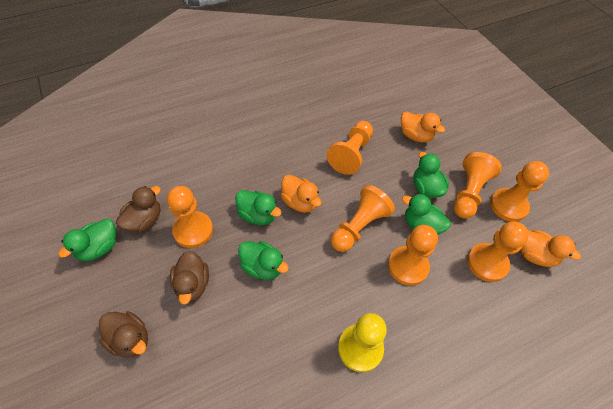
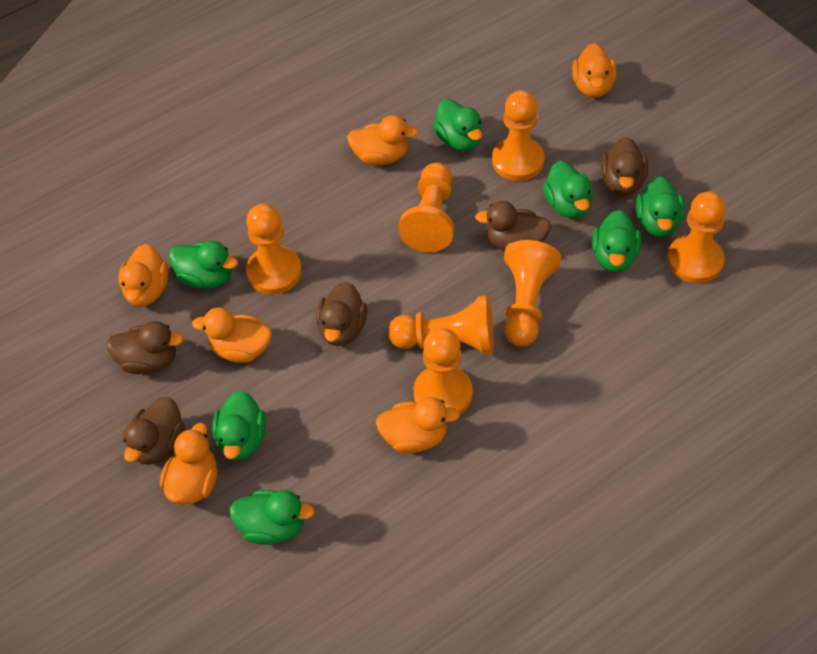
brown duck: 3 -> 5
green duck: 5 -> 7
orange duck: 3 -> 6
yellow pawn: 1 -> 0

